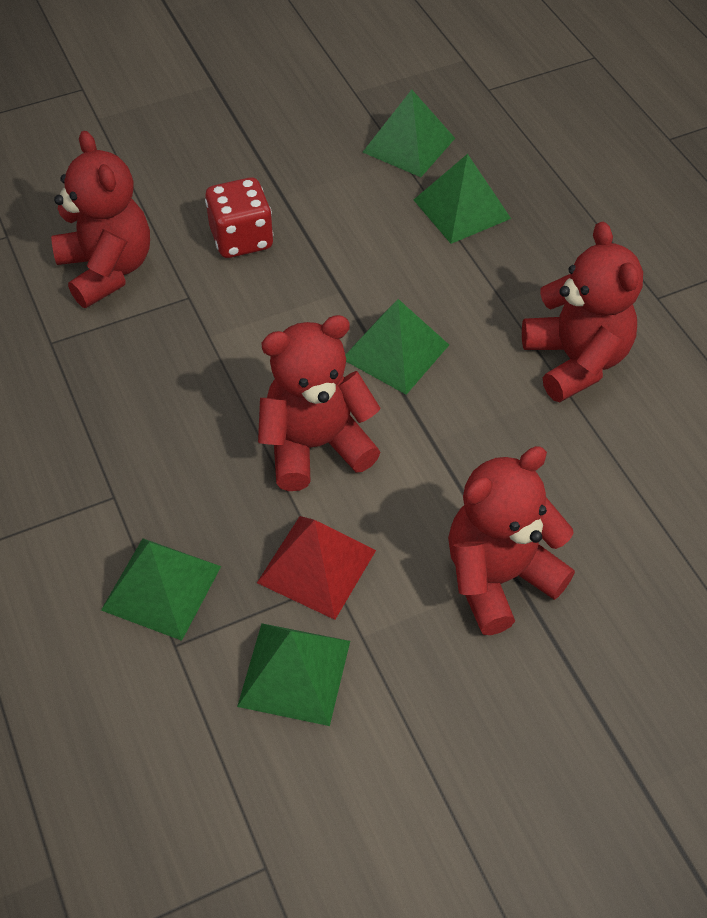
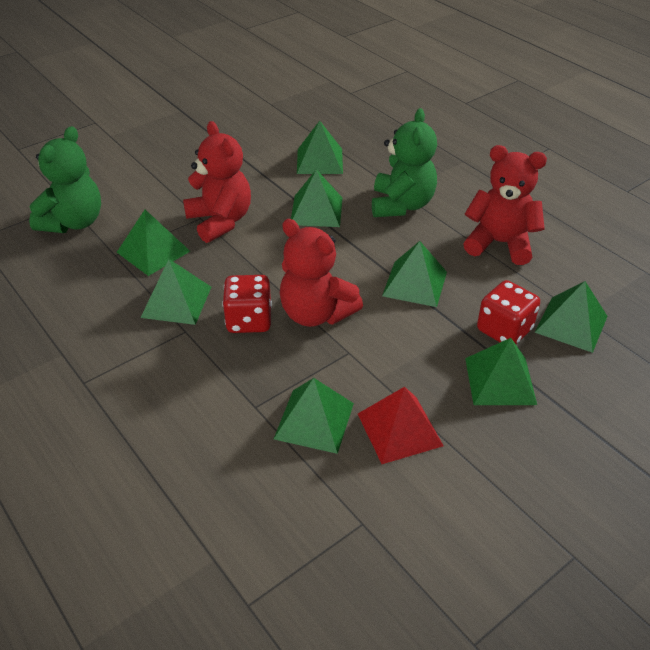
green pyramid: 5 -> 8
green teddy bear: 0 -> 2
red dice: 1 -> 2
red teddy bear: 4 -> 3

